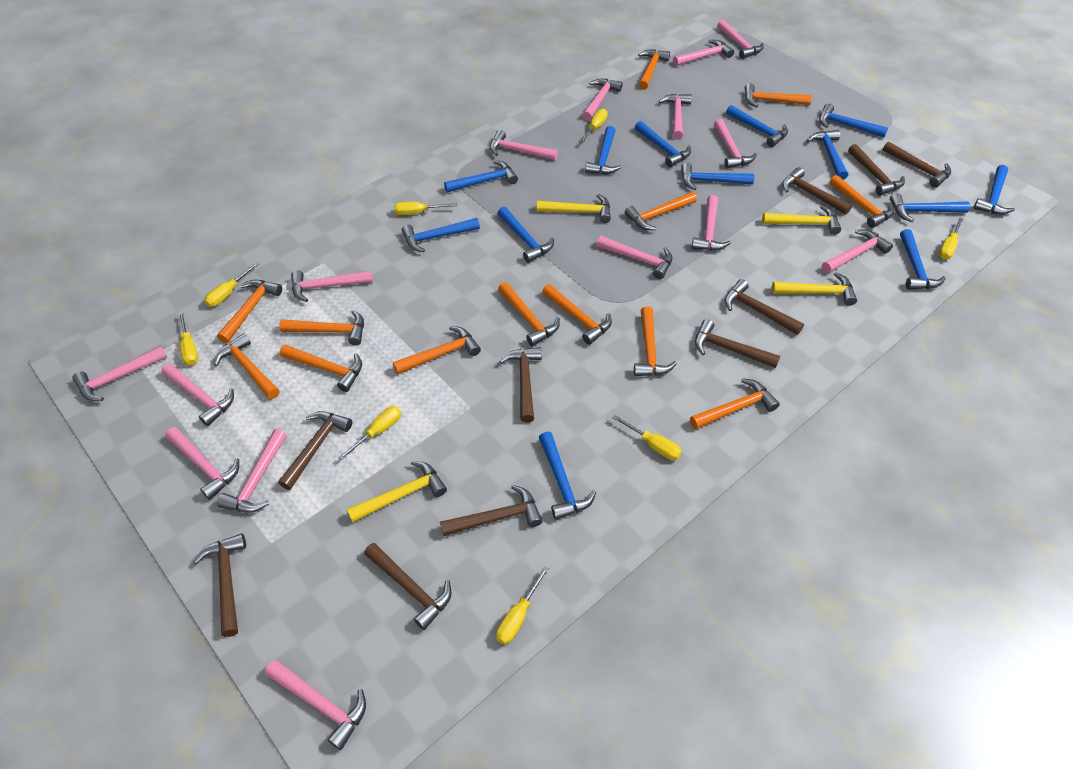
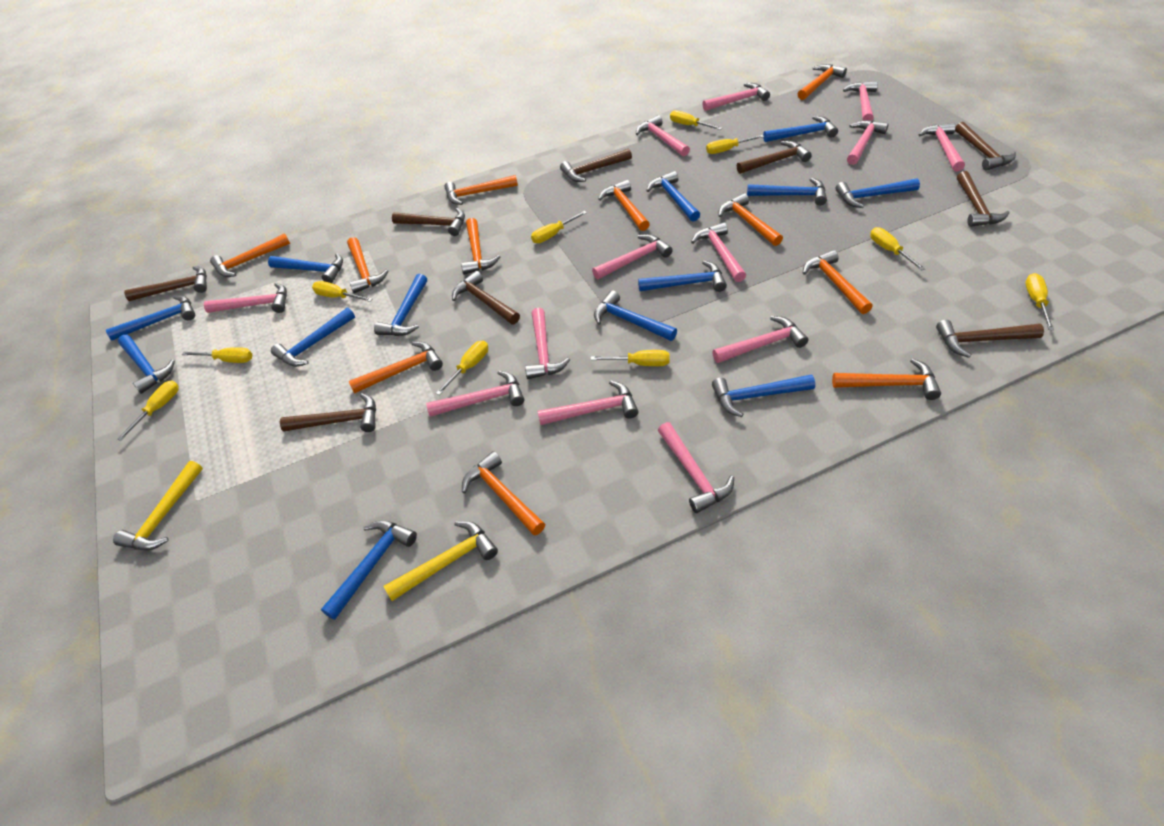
brown hammer: 10 -> 9
orange hammer: 13 -> 11
pink hammer: 15 -> 13
yellow hammer: 4 -> 2
yellow screwdriver: 8 -> 10

